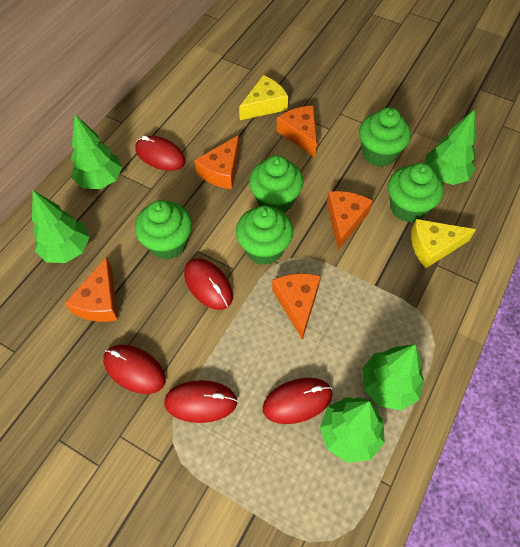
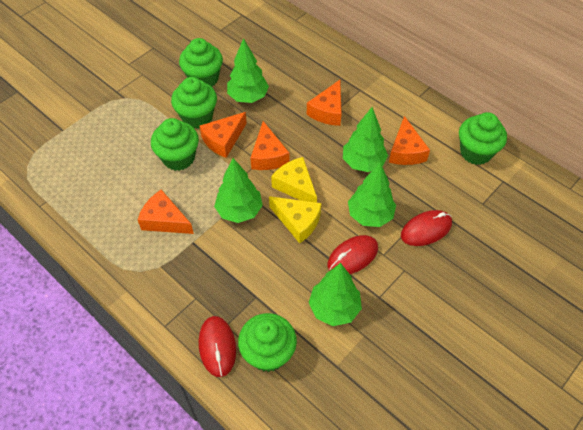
red mouse: 5 -> 3

